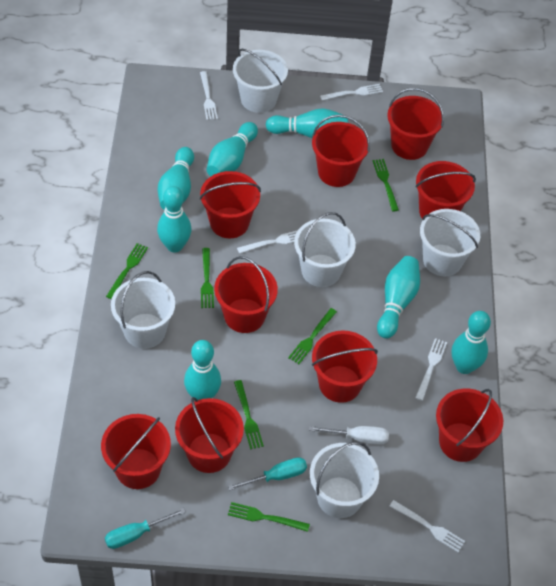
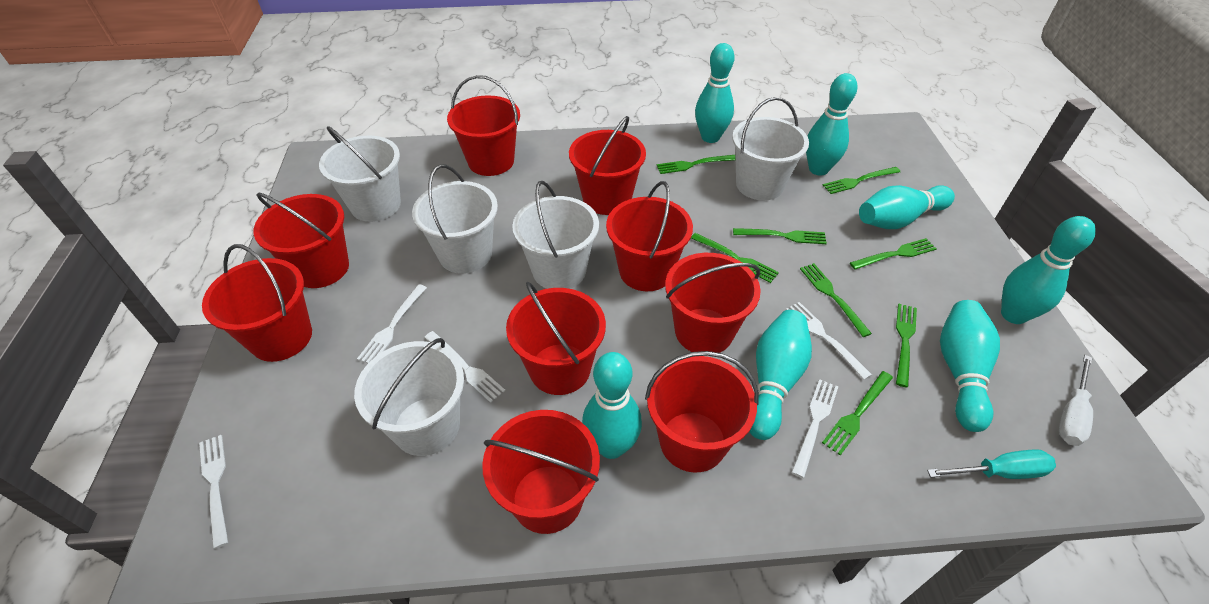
green fork: 6 -> 8
turquoise screwdriver: 2 -> 1

